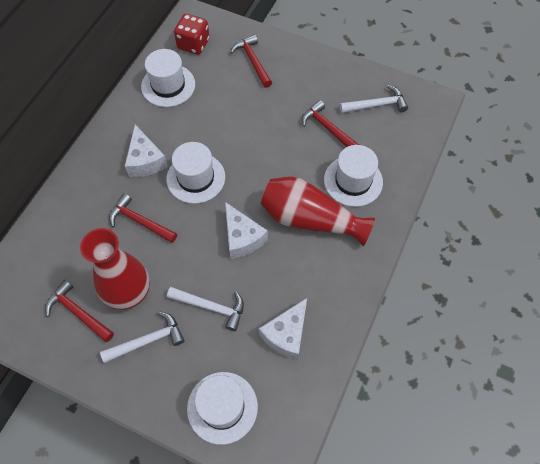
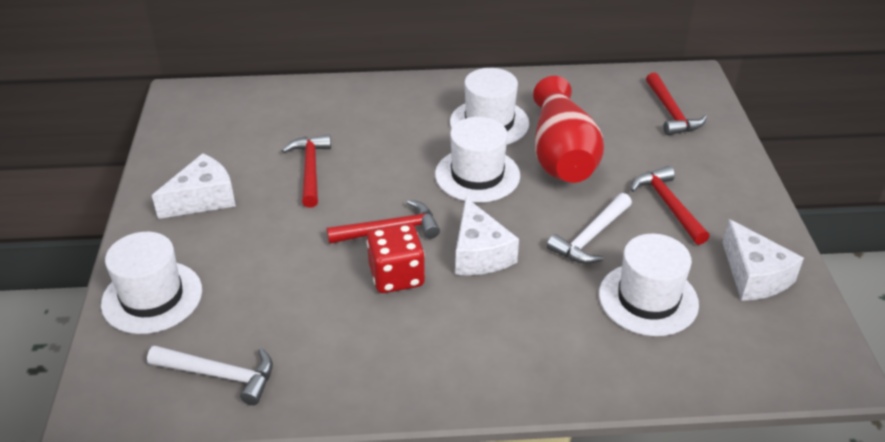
red vase: 2 -> 1
white hammer: 3 -> 2

